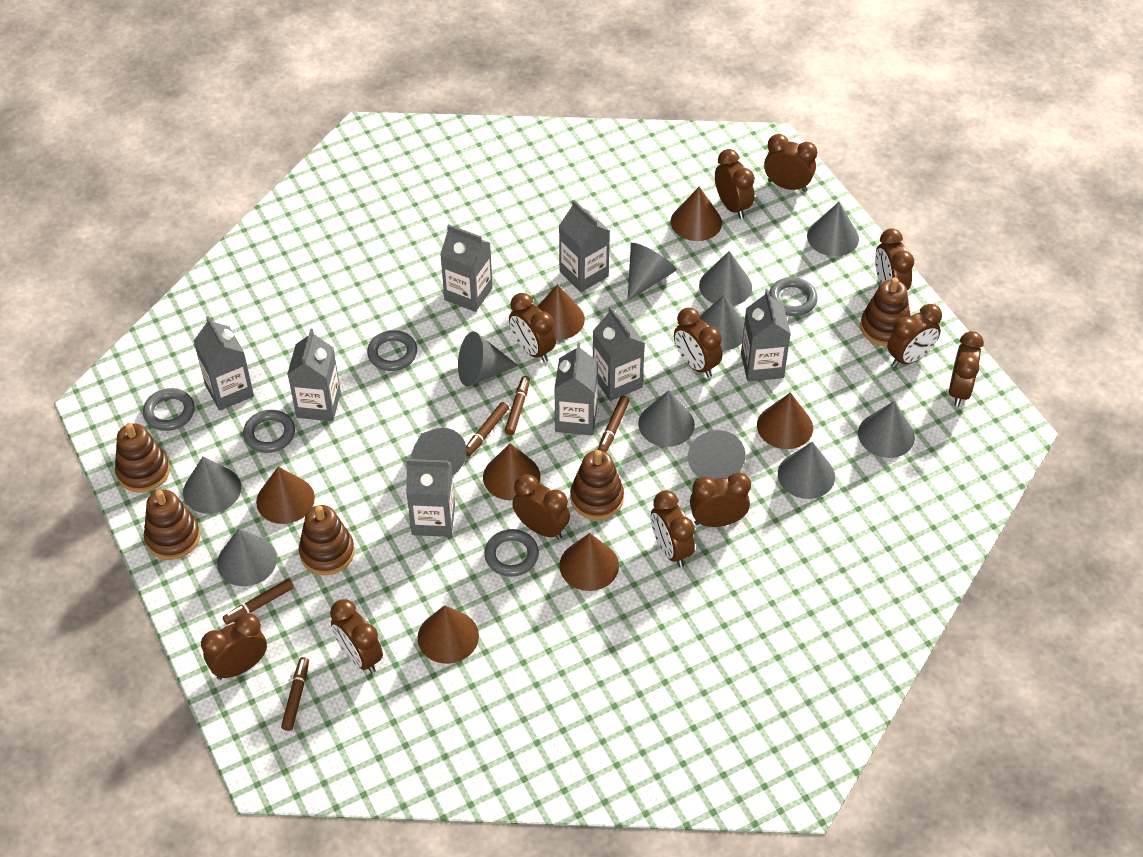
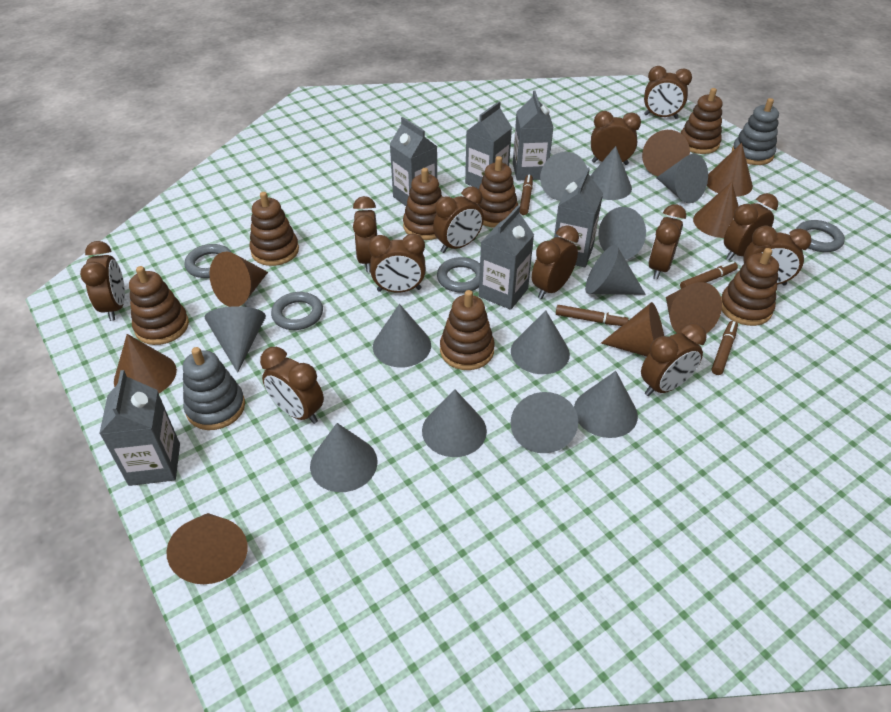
brown cone: 7 -> 8
brown marker: 5 -> 4
brown stacking toy: 5 -> 7
grey carton: 8 -> 6
grey ring: 5 -> 4
grey stacking toy: 0 -> 2

